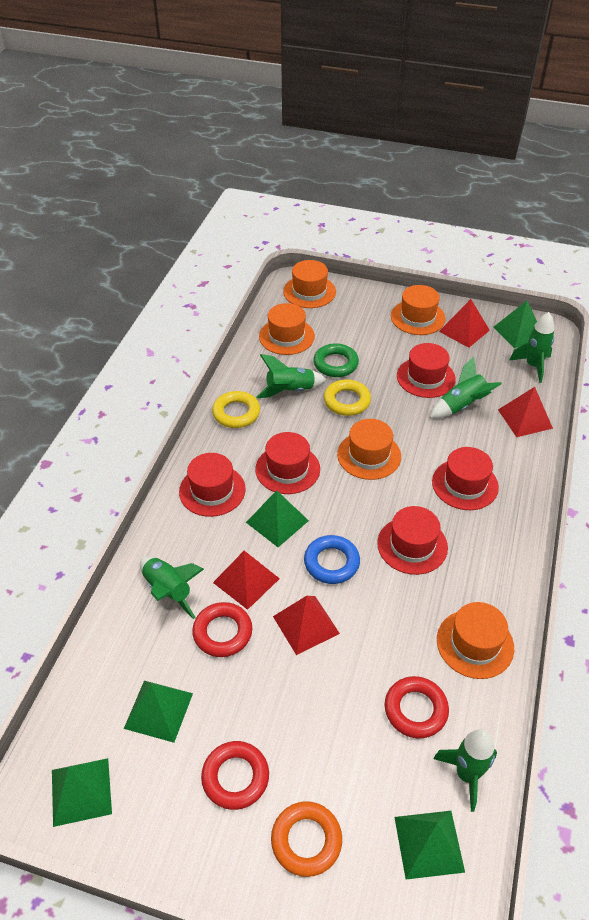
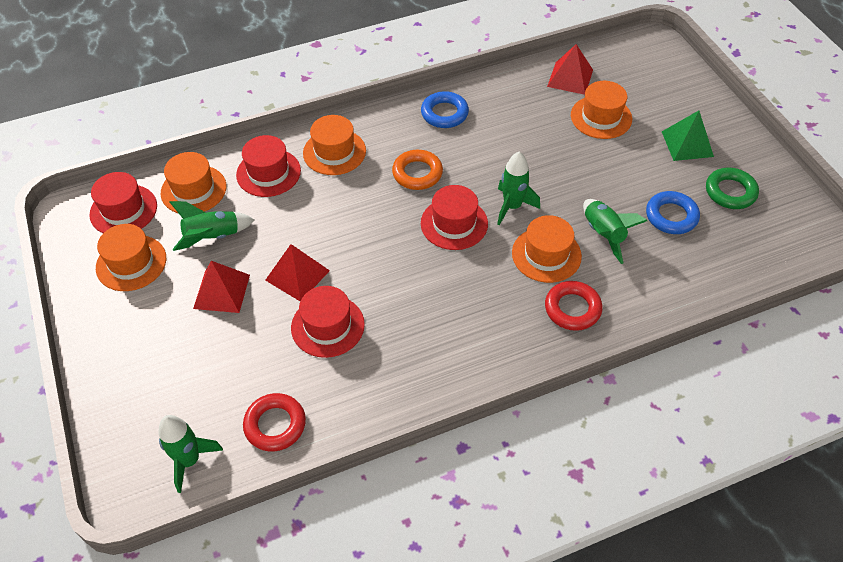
blue ring: 1 -> 2
green pyramid: 5 -> 1
green rocket: 5 -> 4
red hat: 5 -> 4
red pyramid: 4 -> 3
red ring: 3 -> 2
yellow ring: 2 -> 0

